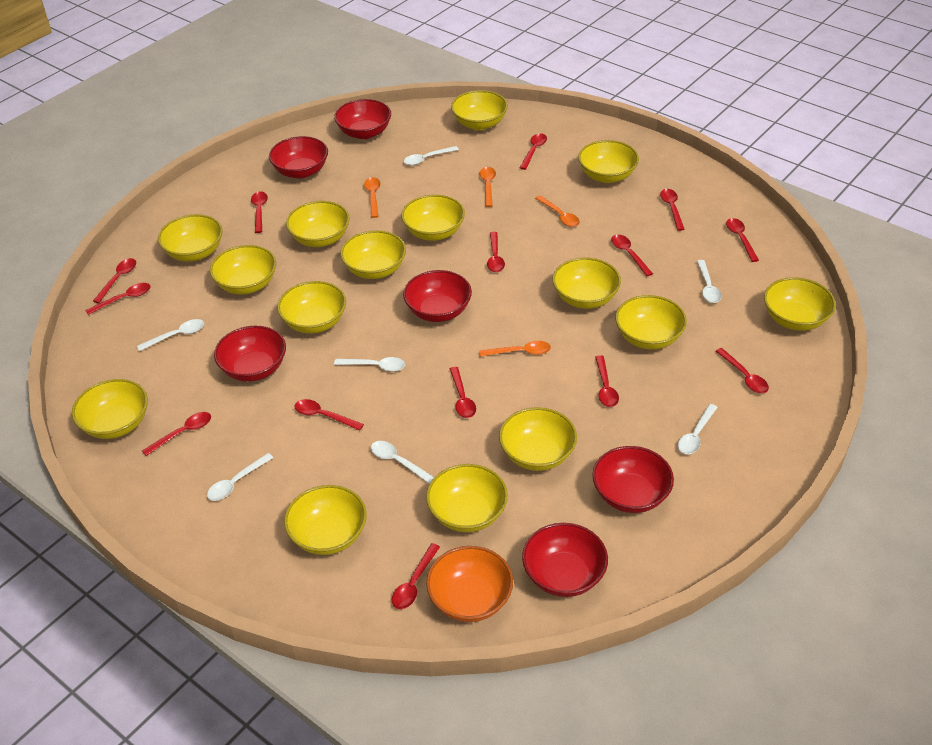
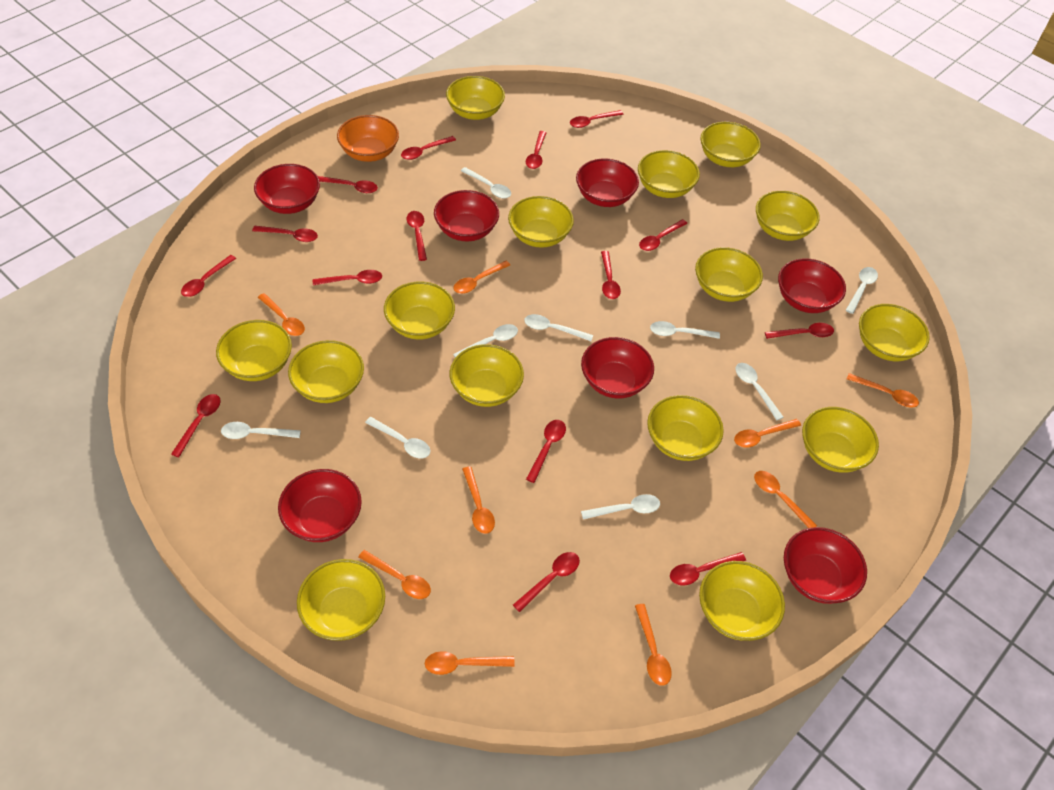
orange spoon: 4 -> 9
red bowl: 6 -> 7
red spoon: 14 -> 15
white spoon: 7 -> 9

